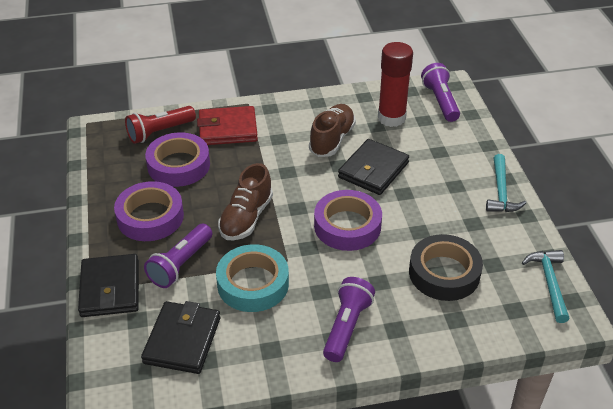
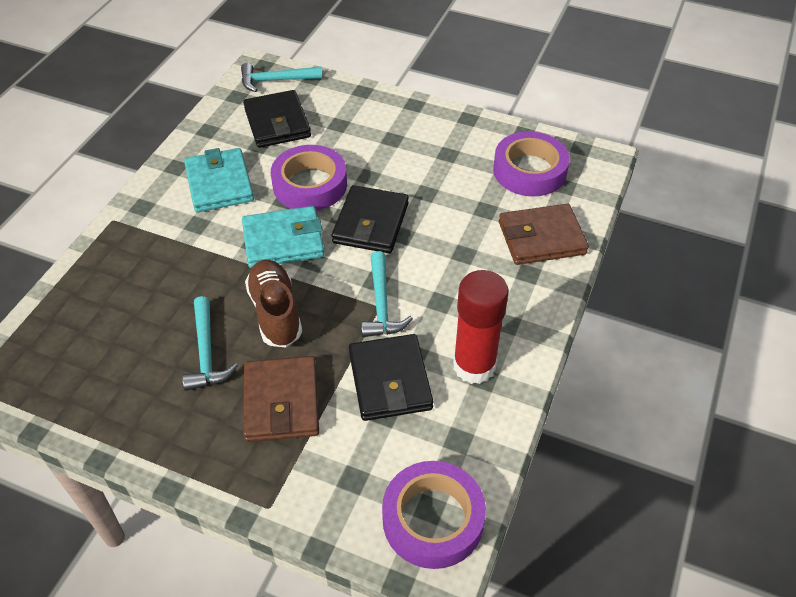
black tape: 1 -> 0
brown shoe: 2 -> 1
brown wallet: 0 -> 2
purple flashlight: 3 -> 0
red flashlight: 1 -> 0
red wallet: 1 -> 0
turquoise hammer: 2 -> 3
turquoise tape: 1 -> 0
turquoise wallet: 0 -> 2

